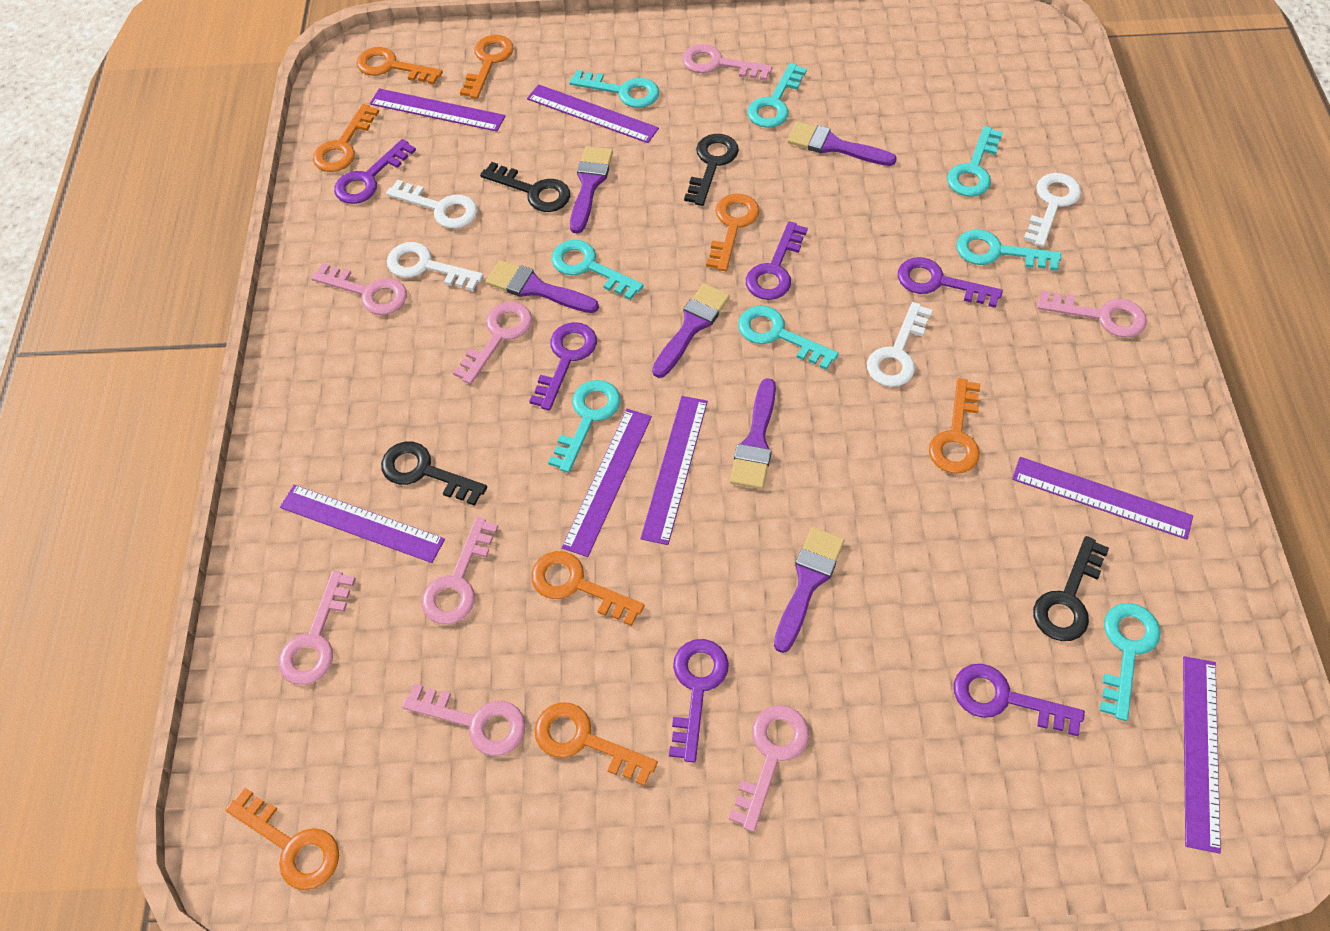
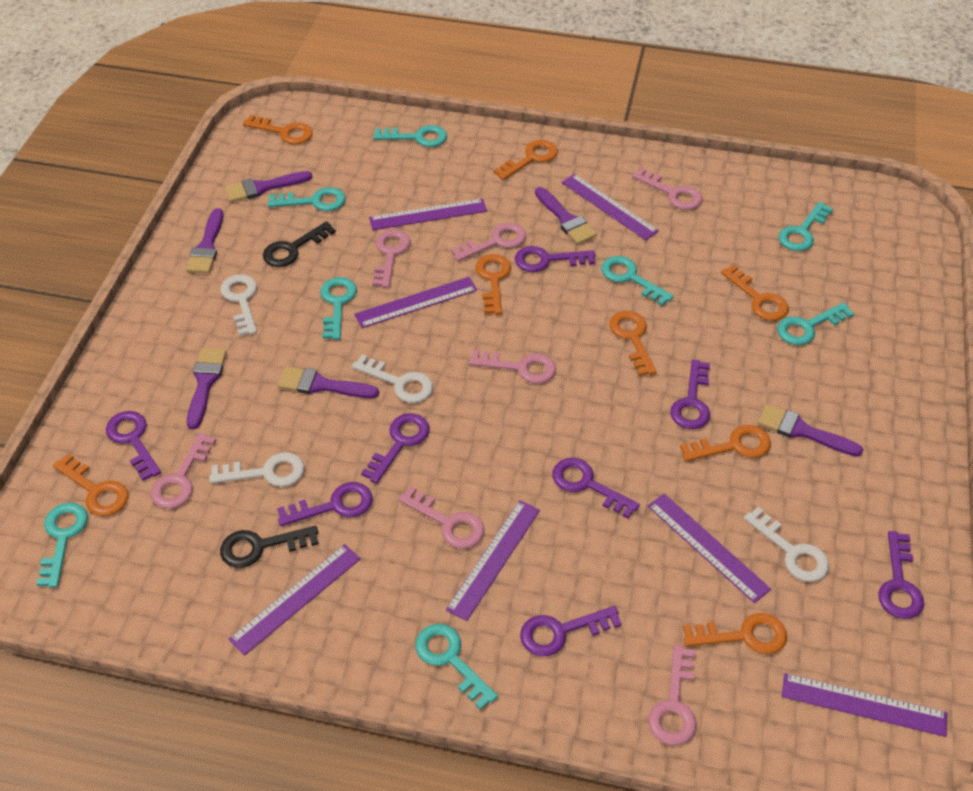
black key: 4 -> 2
pink key: 8 -> 7
purple key: 6 -> 8

